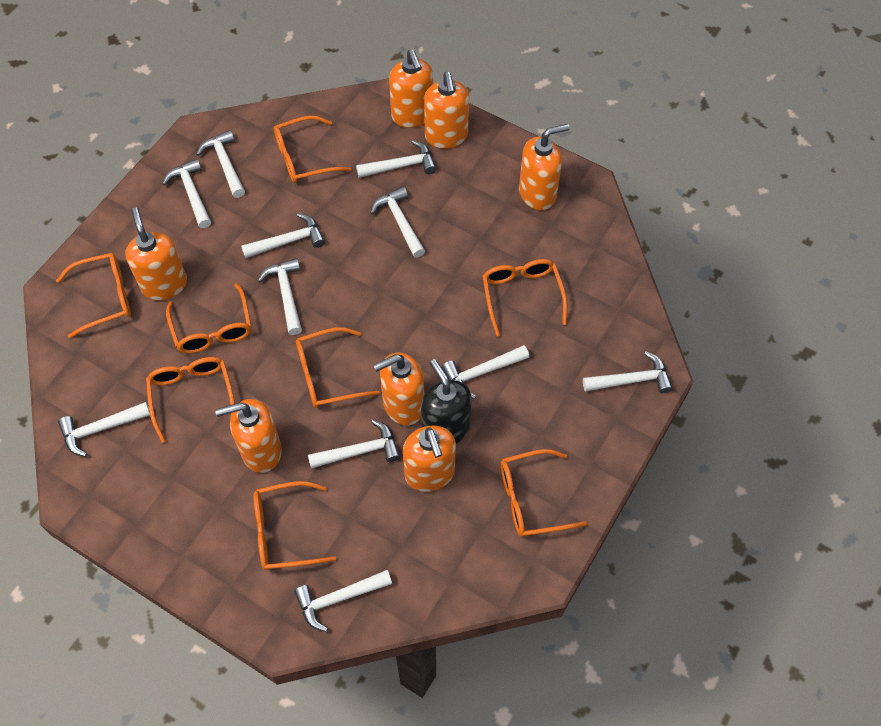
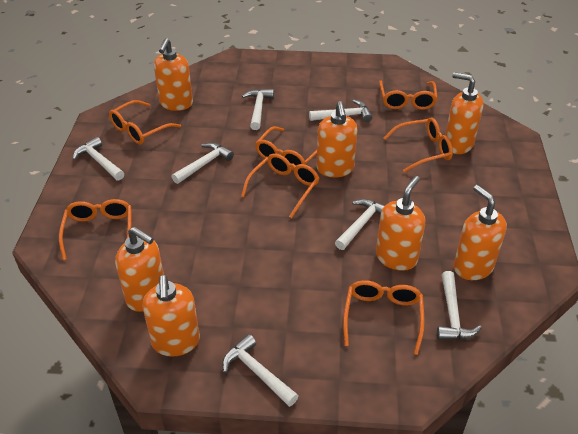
black soap dispenser: 1 -> 0
orange glasses: 8 -> 7
white hammer: 11 -> 7

